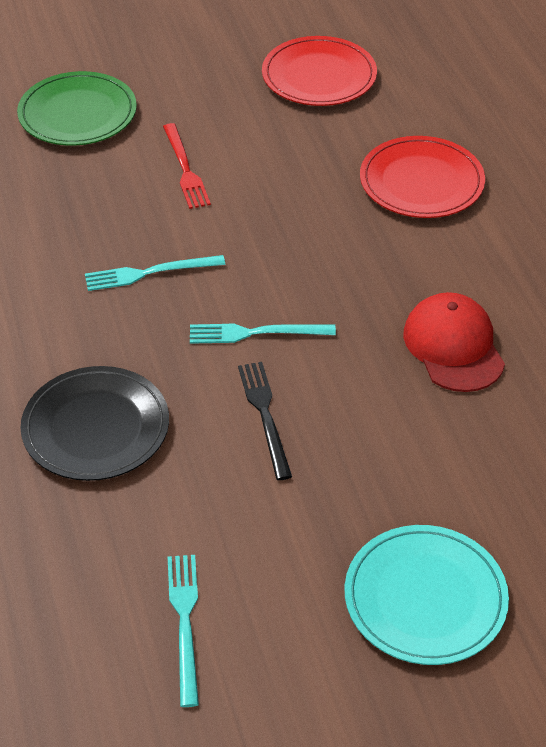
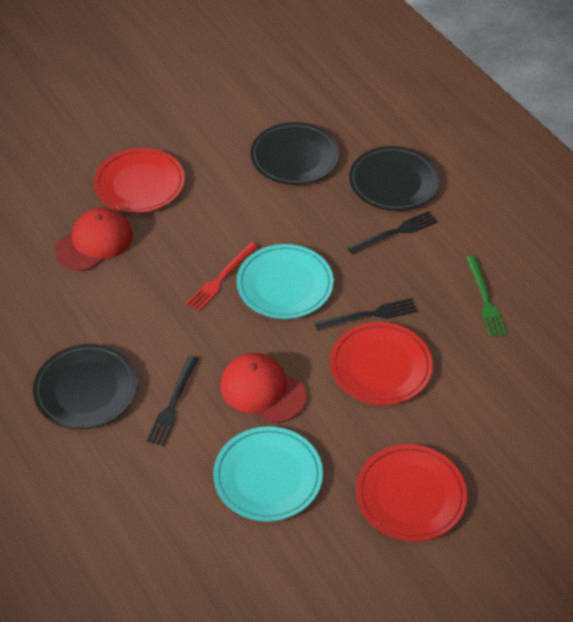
black fork: 1 -> 3
black plate: 1 -> 3
green fork: 0 -> 1
green plate: 1 -> 0
red cap: 1 -> 2
red plate: 2 -> 3
turquoise fork: 3 -> 0
turquoise plate: 1 -> 2

